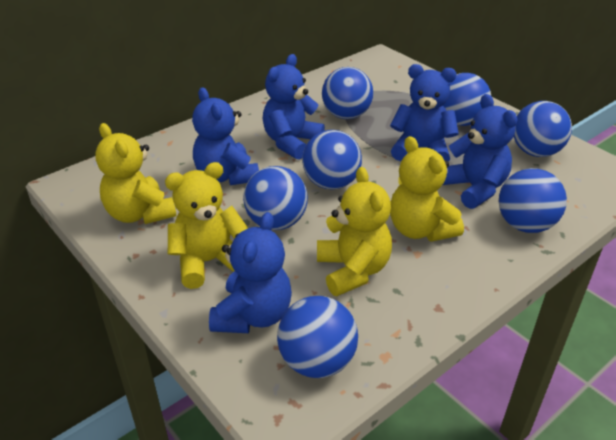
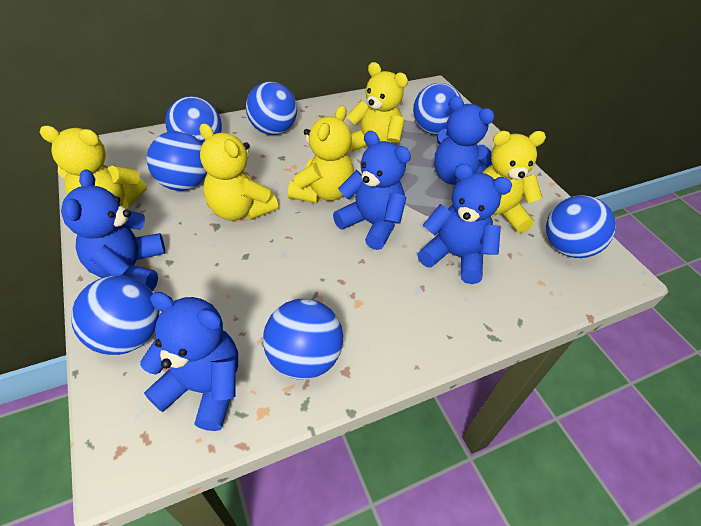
yellow teddy bear: 4 -> 5

